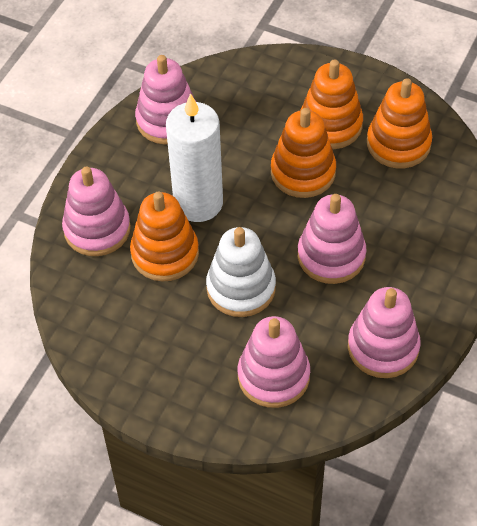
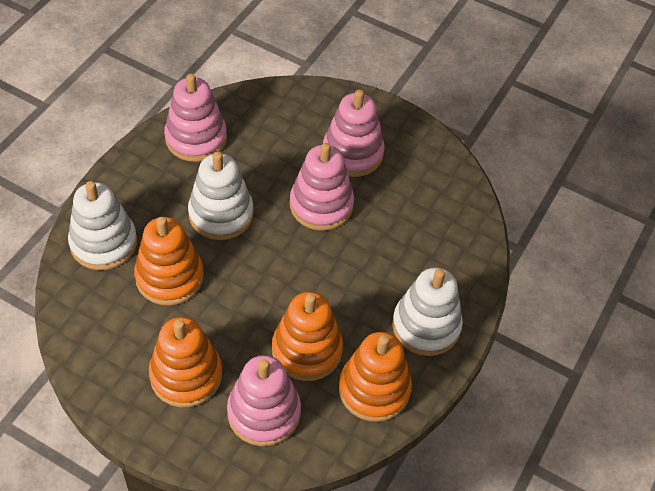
pink stacking toy: 5 -> 4
white candle: 1 -> 0
white stacking toy: 1 -> 3

